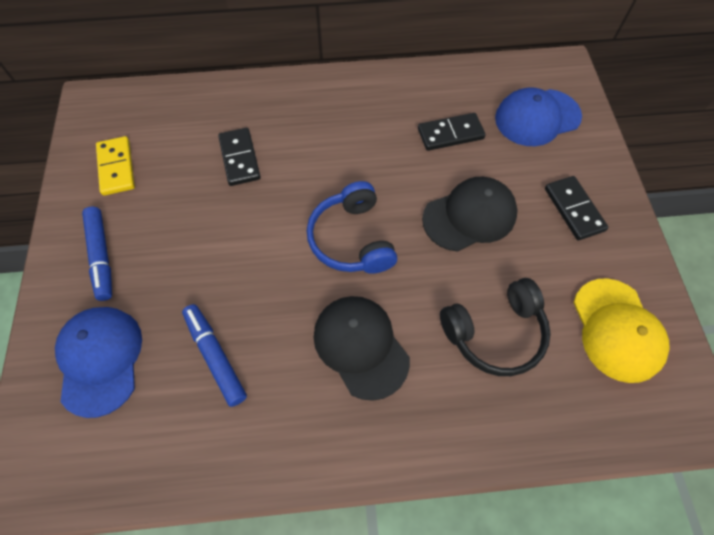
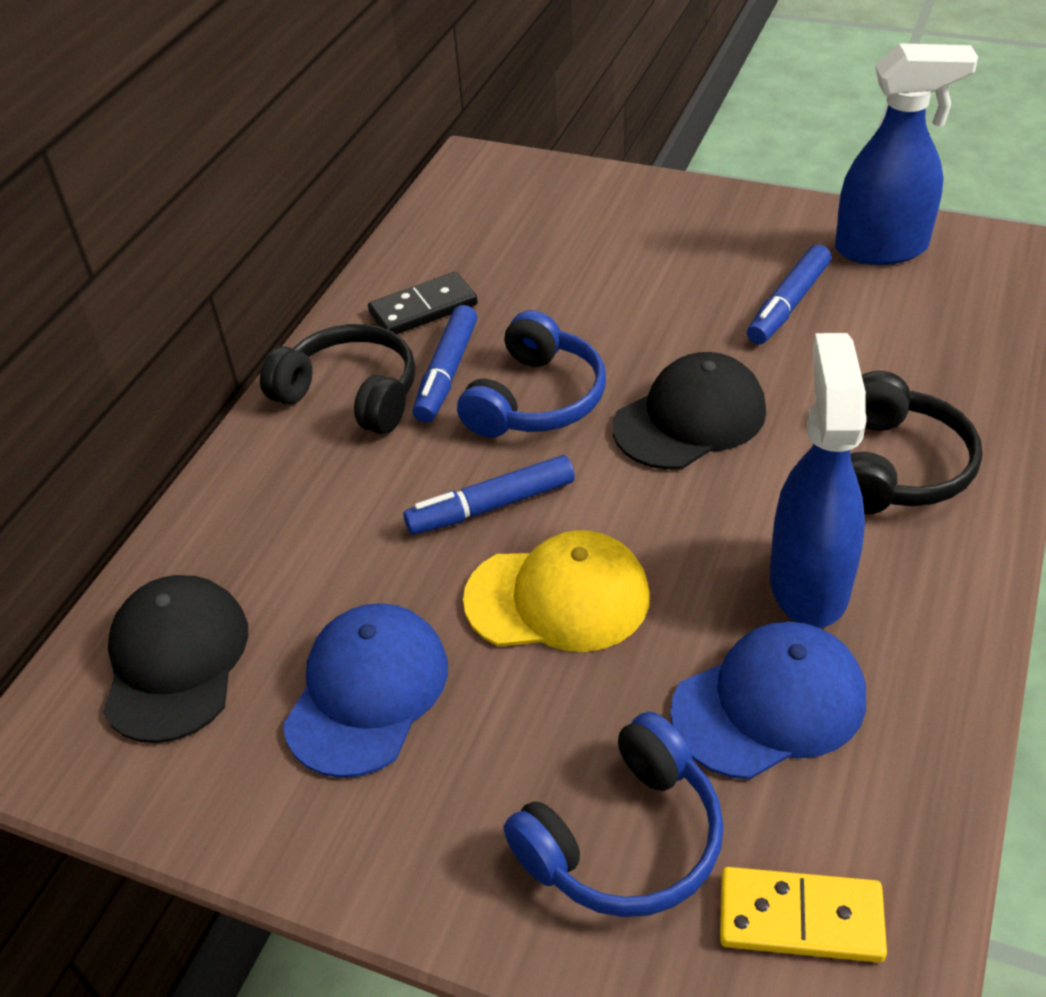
black domino: 3 -> 1
black headphones: 1 -> 2
blue headphones: 1 -> 2
blue marker: 2 -> 3
blue spray bottle: 0 -> 2

